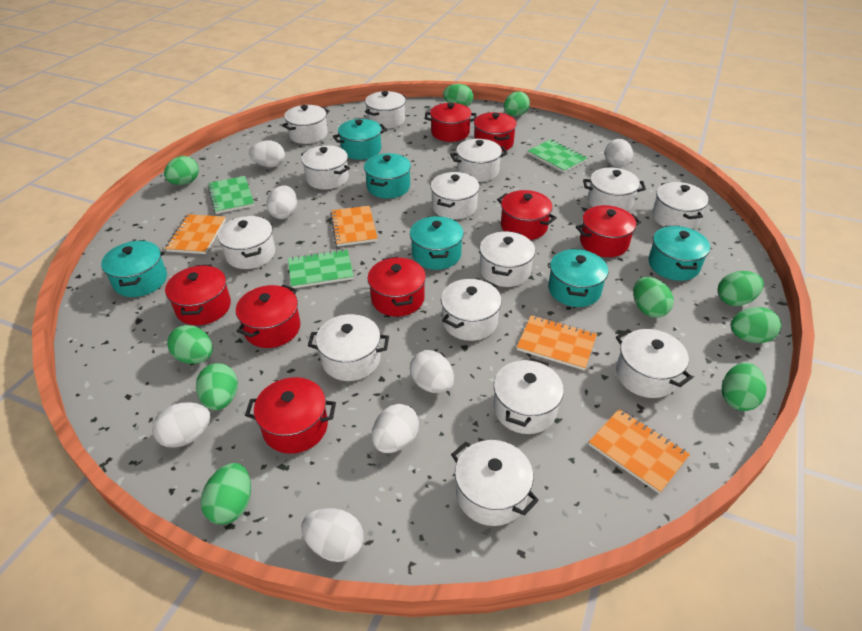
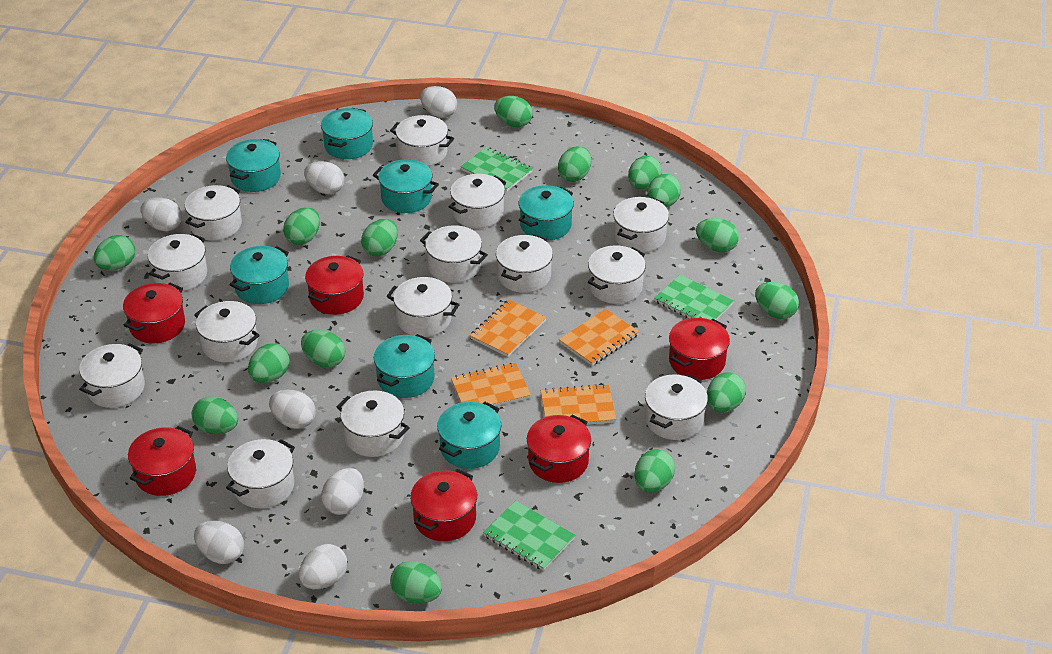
green egg: 10 -> 15
red pot: 8 -> 6
turquoise pot: 6 -> 7

